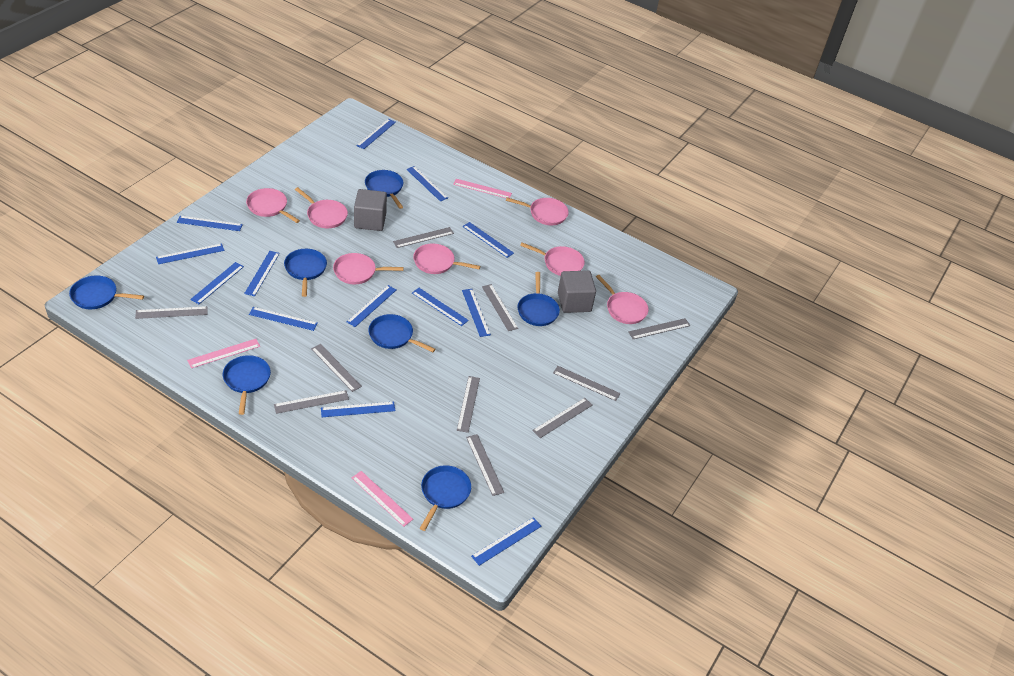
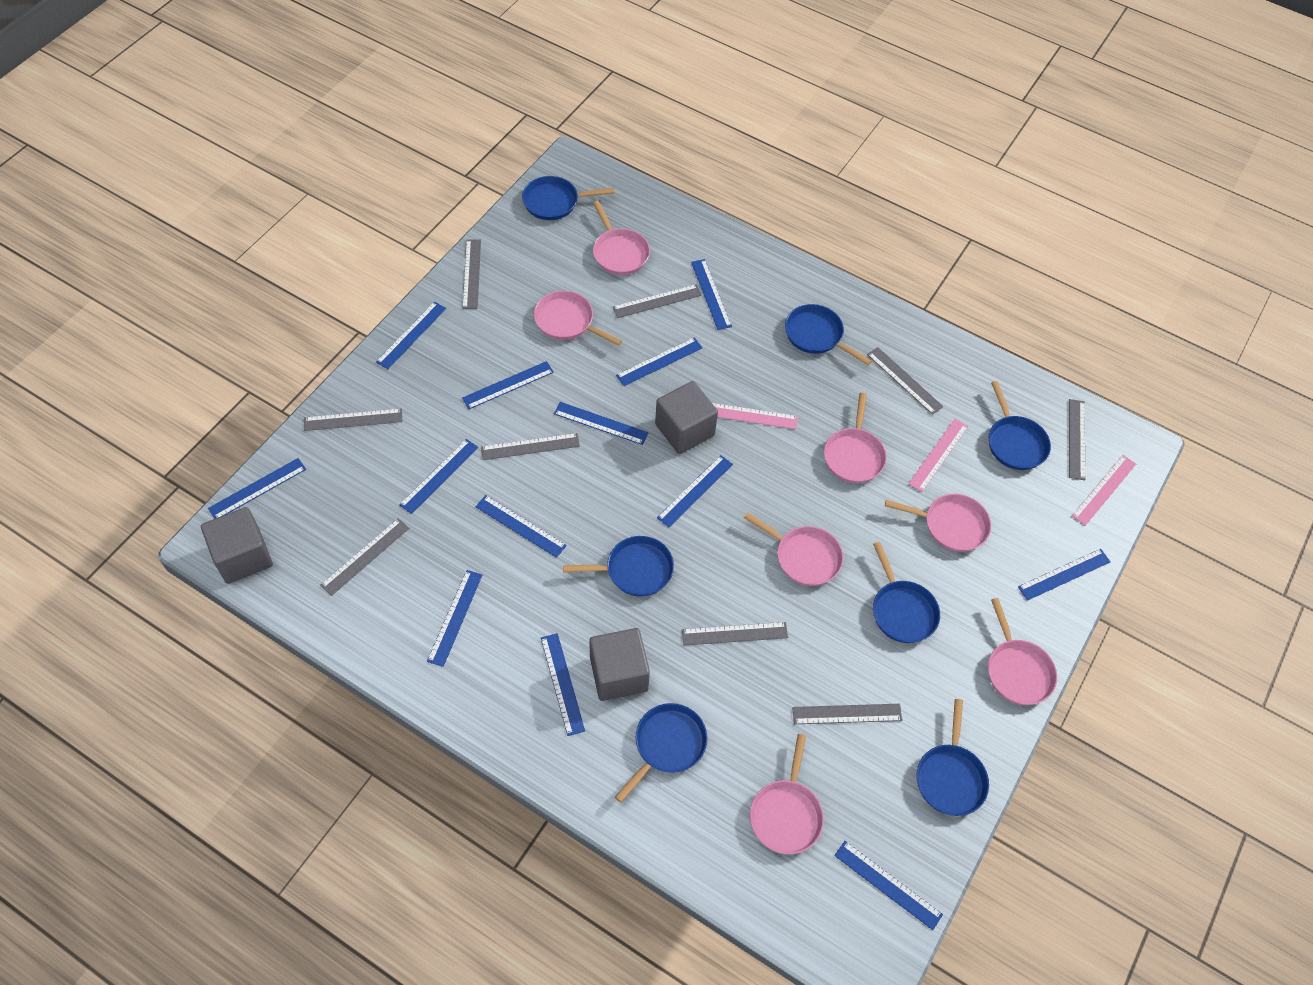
grey cube: 2 -> 3
grey ruler: 10 -> 9

